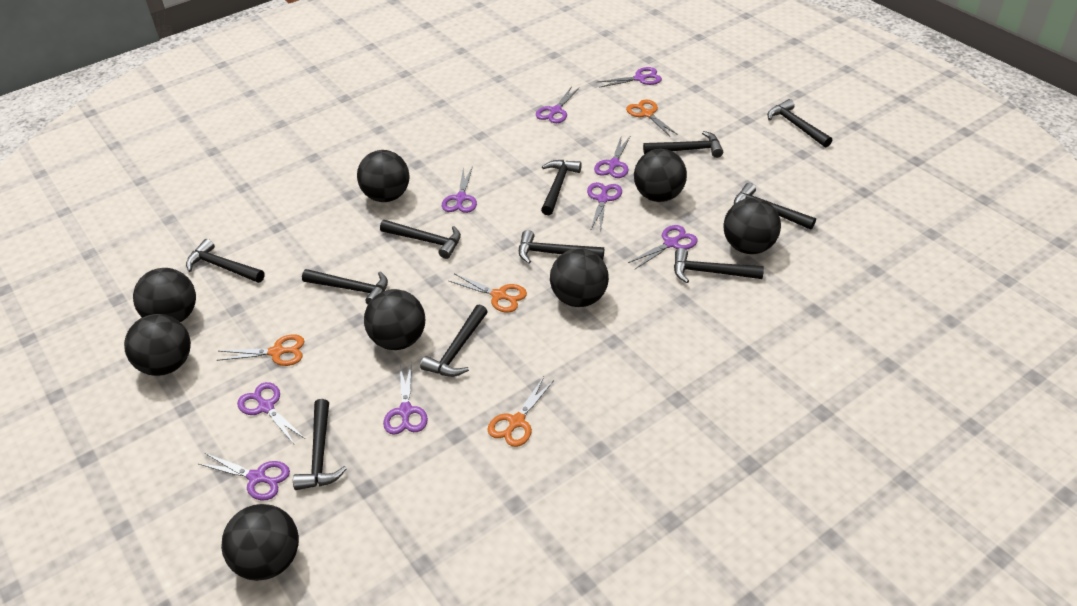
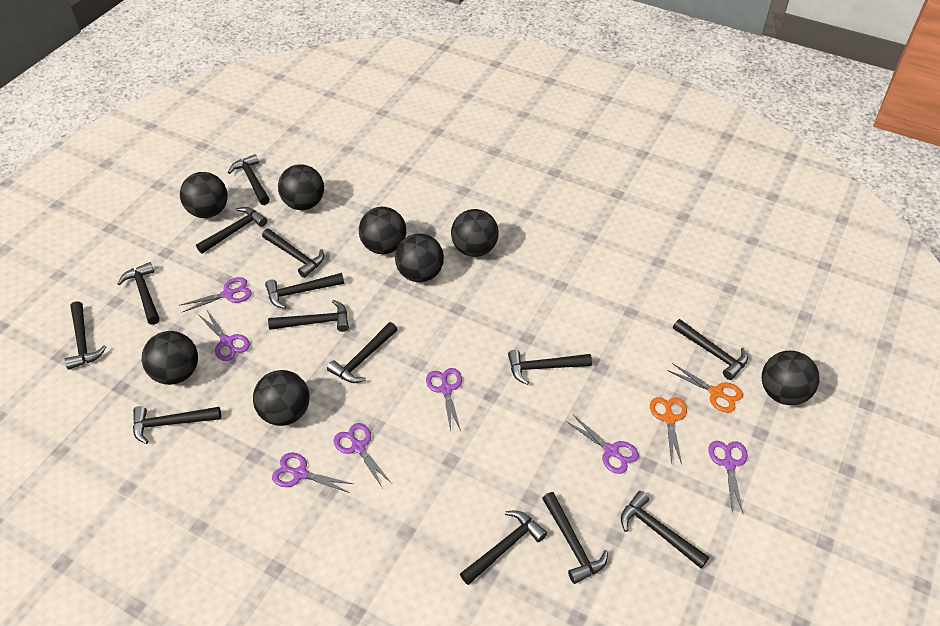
black hammer: 11 -> 14
orange scissors: 4 -> 2
purple scissors: 9 -> 7

